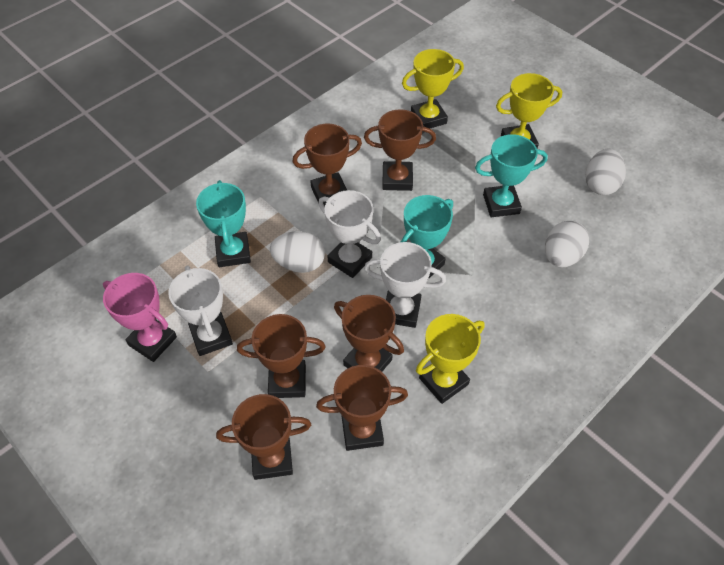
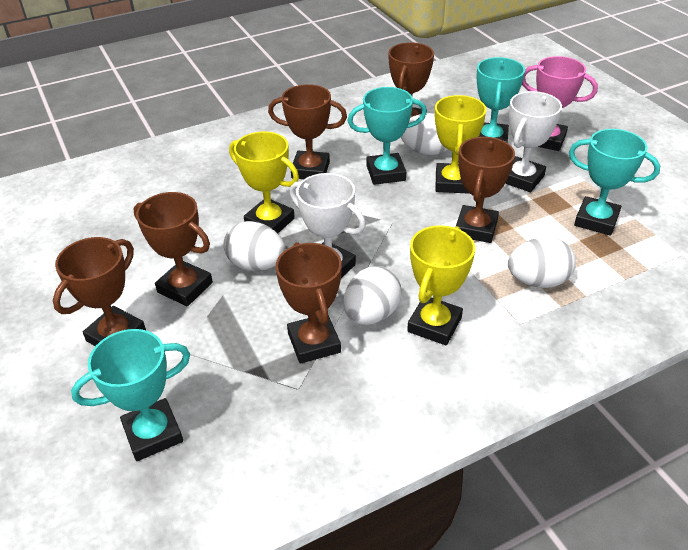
turquoise trophy: 3 -> 4
white egg: 3 -> 4
white trophy: 3 -> 2

